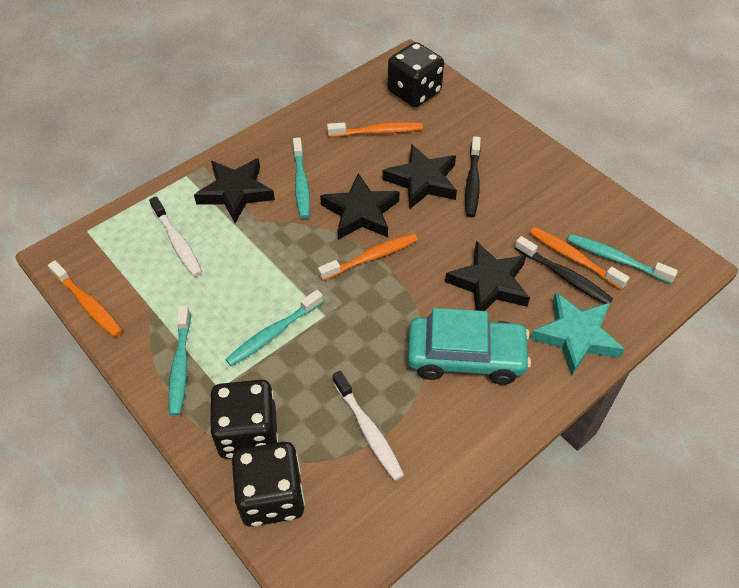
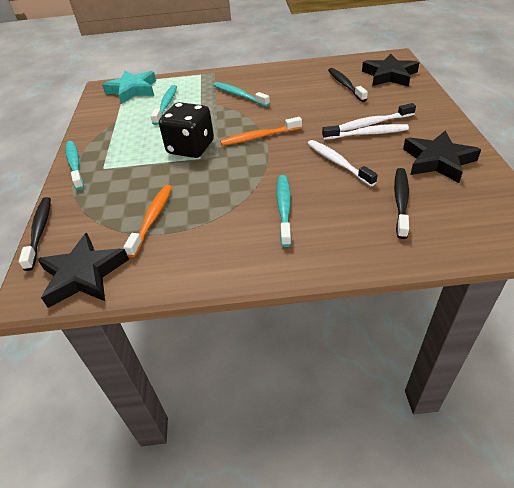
black dice: 3 -> 1
black star: 4 -> 3
black toothbrush: 2 -> 3
orange toothbrush: 4 -> 2
turquoise car: 1 -> 0
white toothbrush: 2 -> 3

